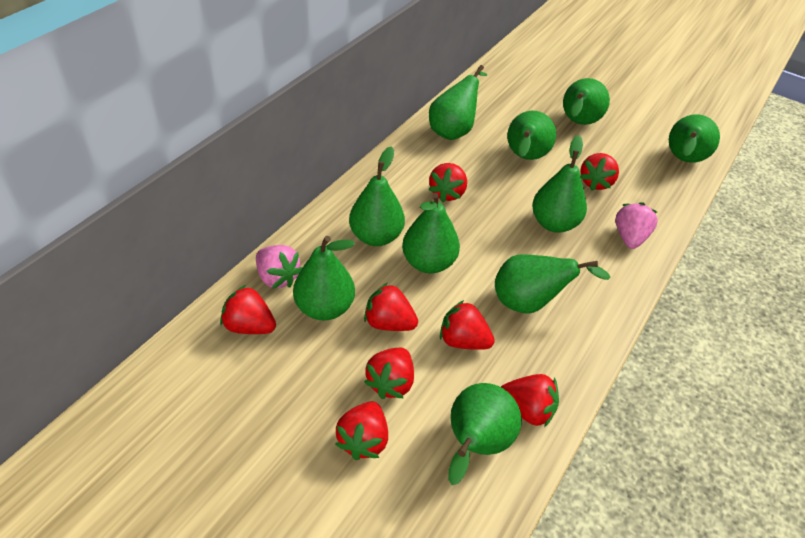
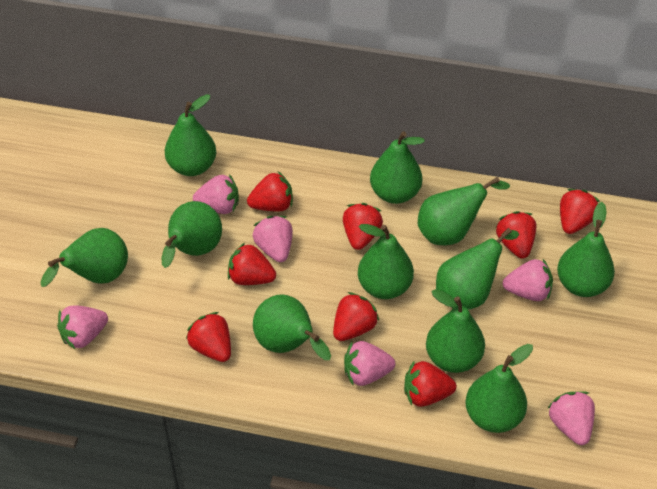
green pear: 10 -> 11
pink strawberry: 2 -> 6

